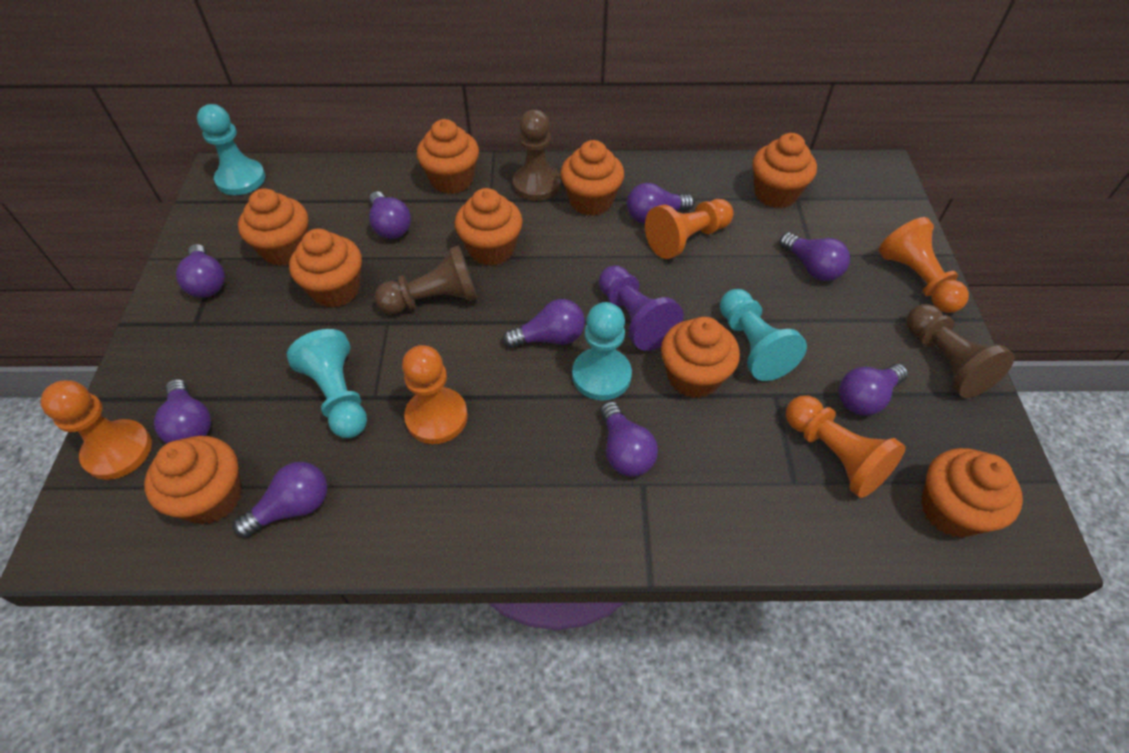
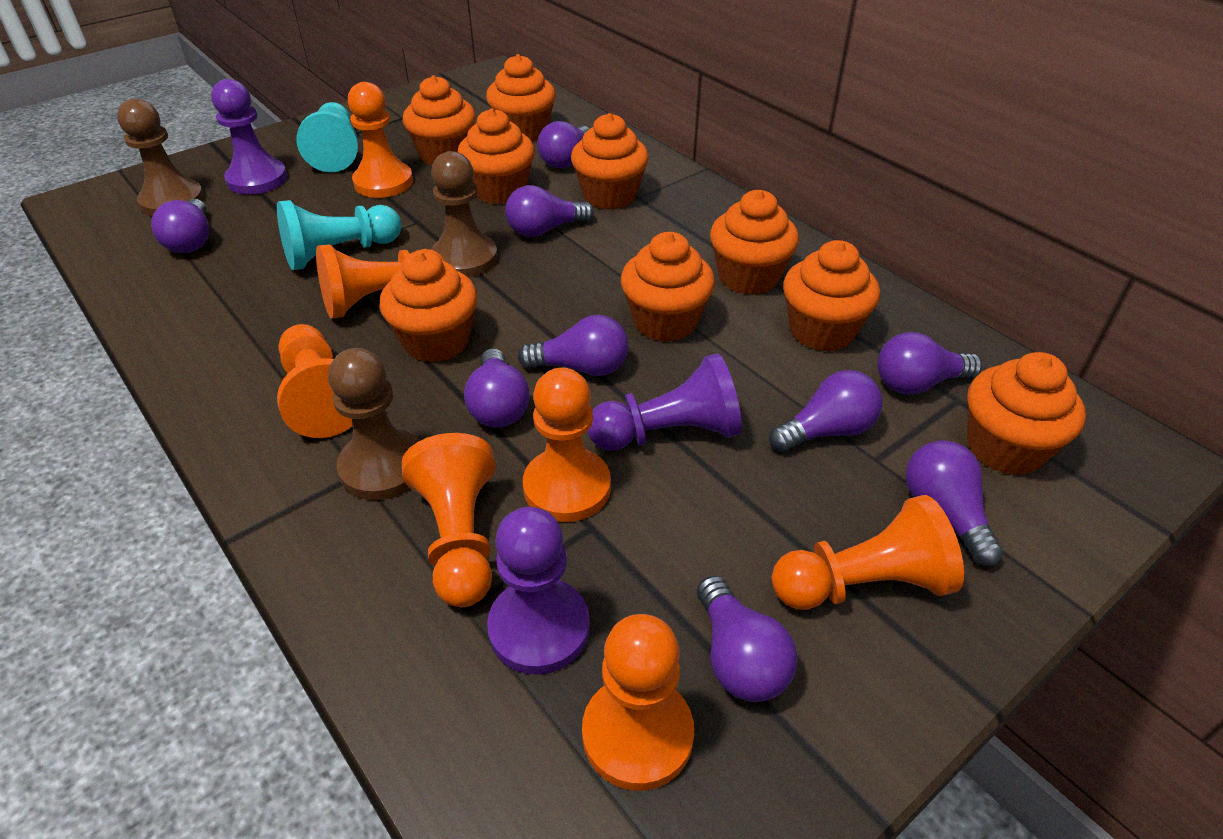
orange pawn: 5 -> 7
purple pawn: 1 -> 3
turquoise pawn: 4 -> 2

